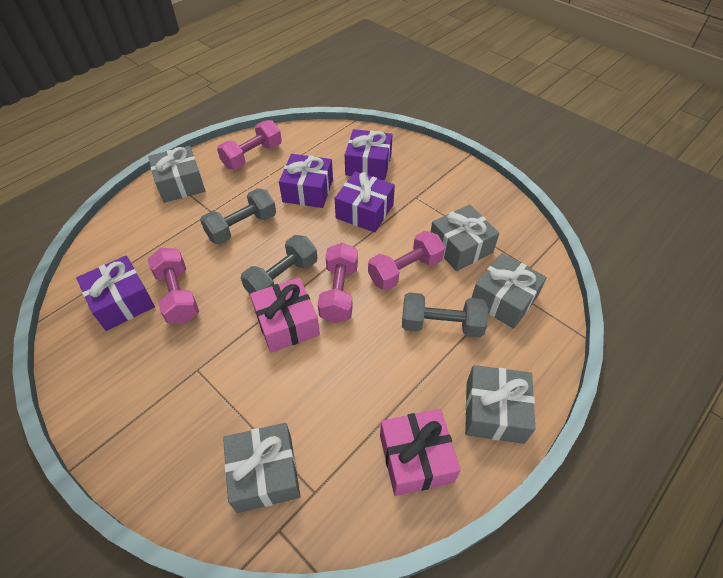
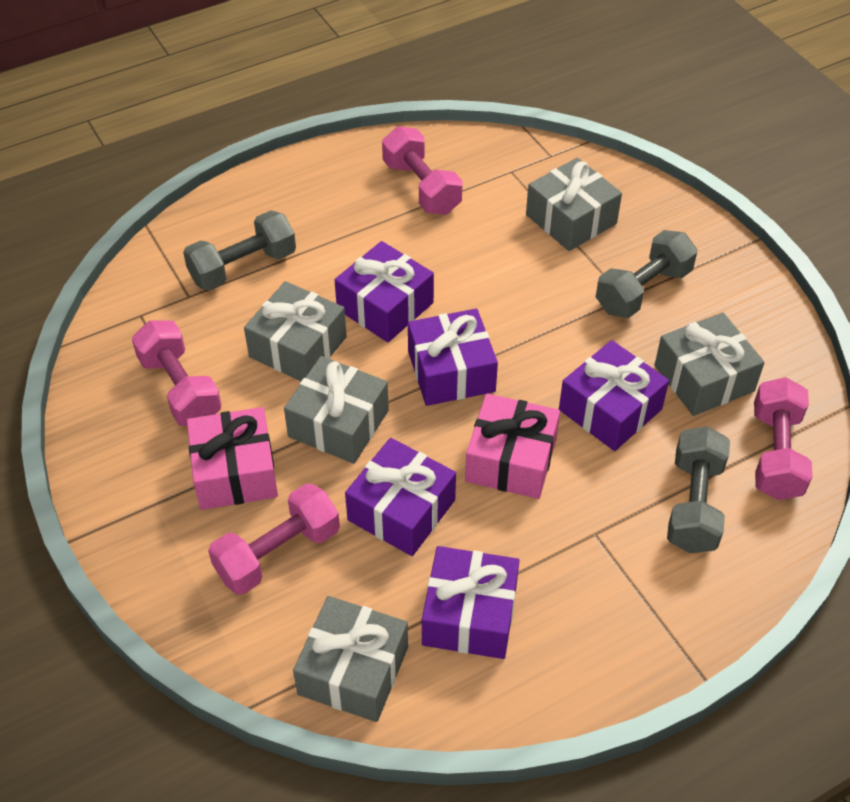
purple gift: 4 -> 5

